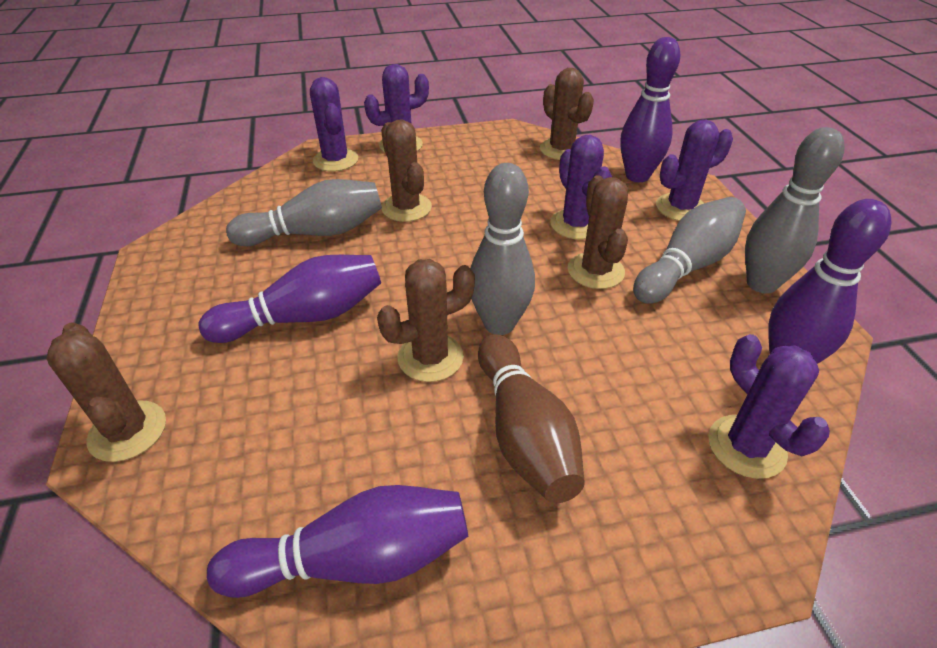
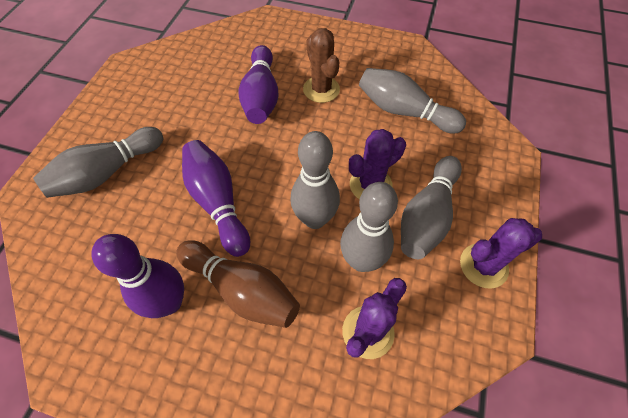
brown cactus: 5 -> 1
grey bowling pin: 4 -> 5
purple bowling pin: 4 -> 3
purple cactus: 5 -> 3

